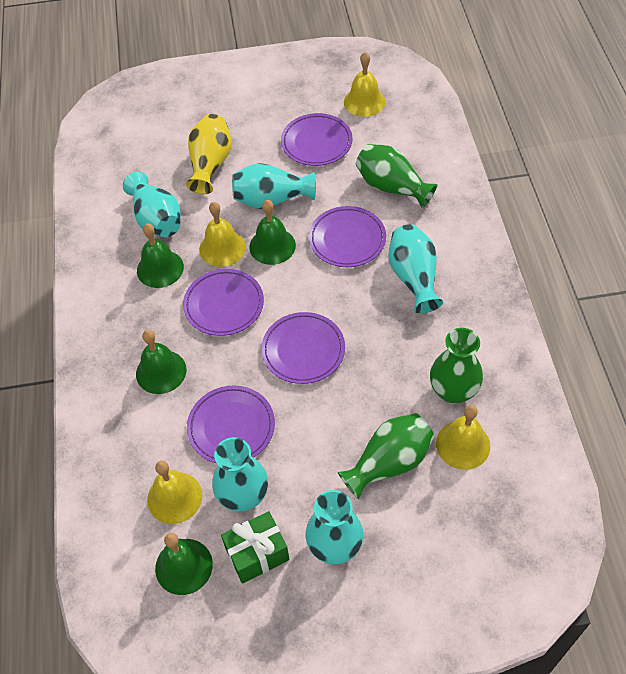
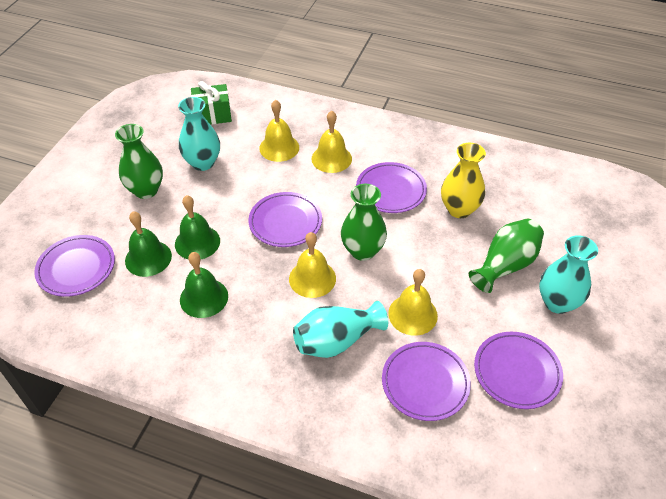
green bell: 4 -> 3
turquoise vase: 5 -> 3

